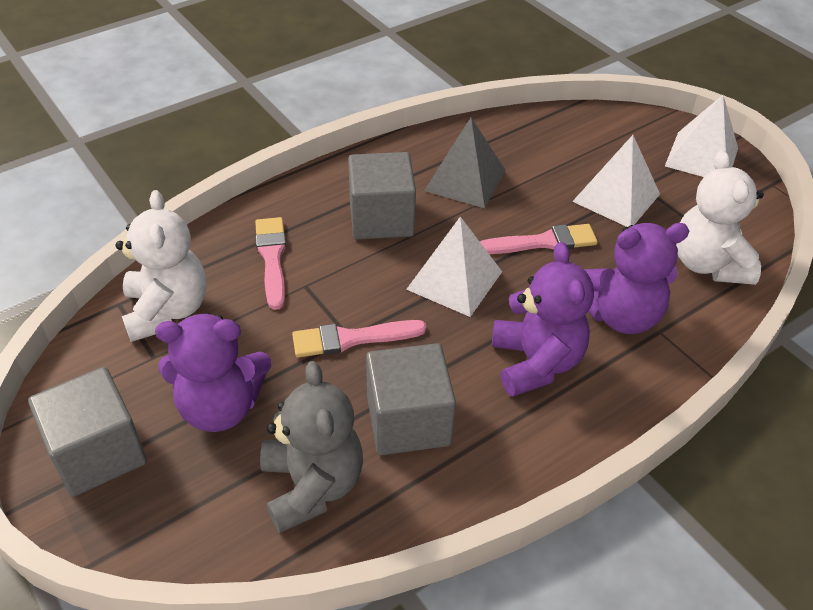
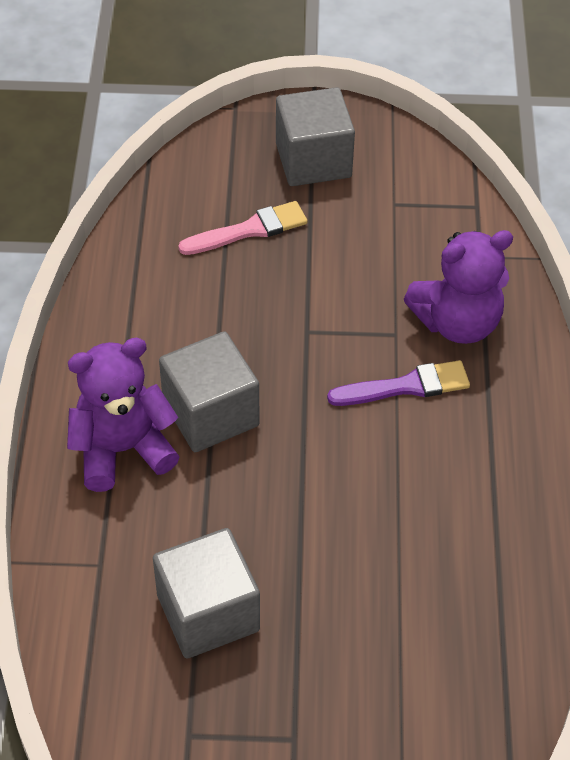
grey pyramid: 1 -> 0
grey teddy bear: 1 -> 0
pink brush: 3 -> 1
purple brush: 0 -> 1
purple teddy bear: 3 -> 2
white pyramid: 3 -> 0
white teddy bear: 2 -> 0

